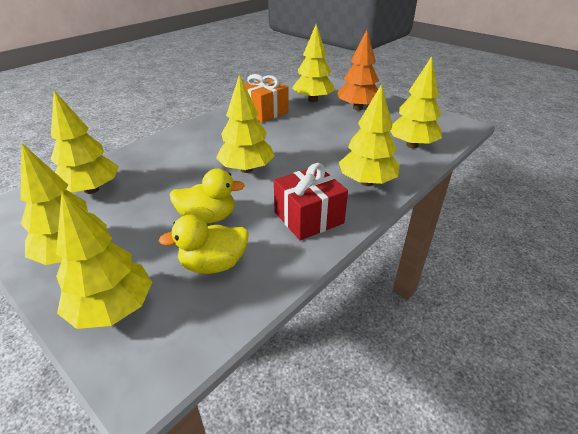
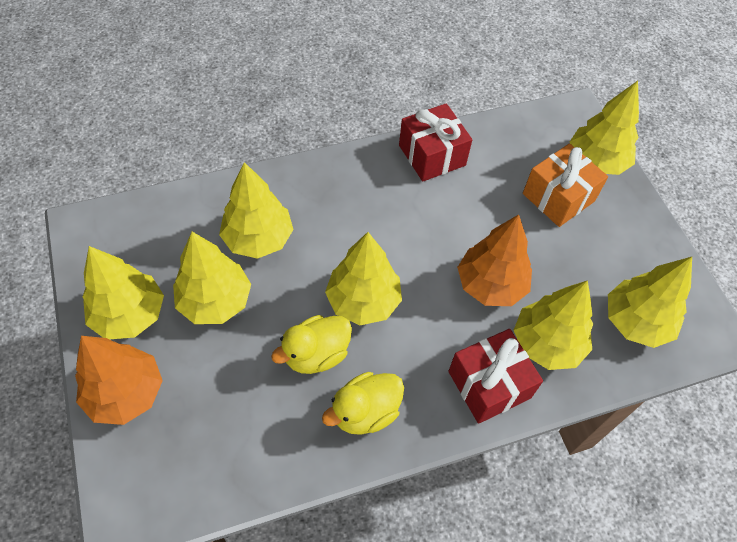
orange tree: 1 -> 2
red gift: 1 -> 2

